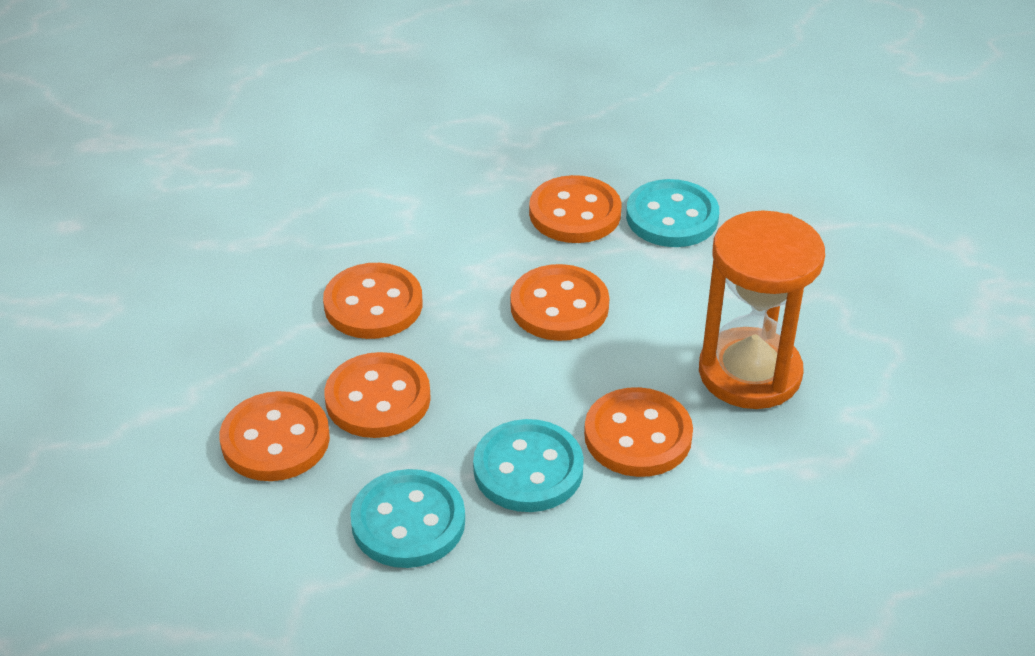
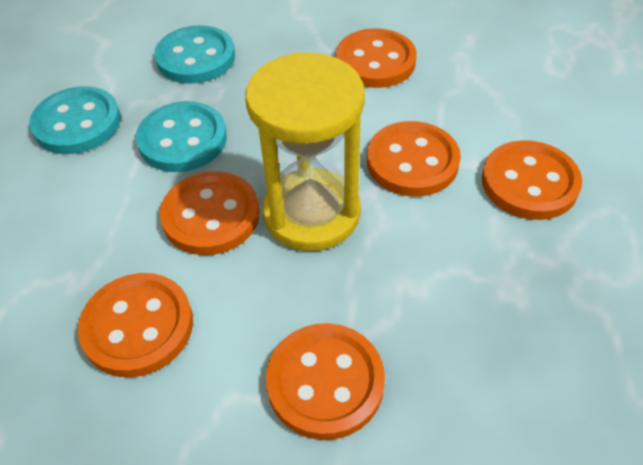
orange hourglass: 1 -> 0
yellow hourglass: 0 -> 1

